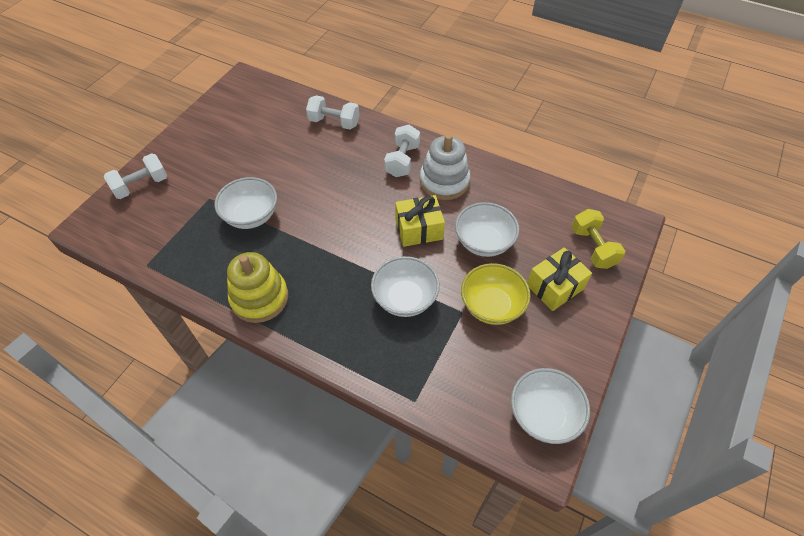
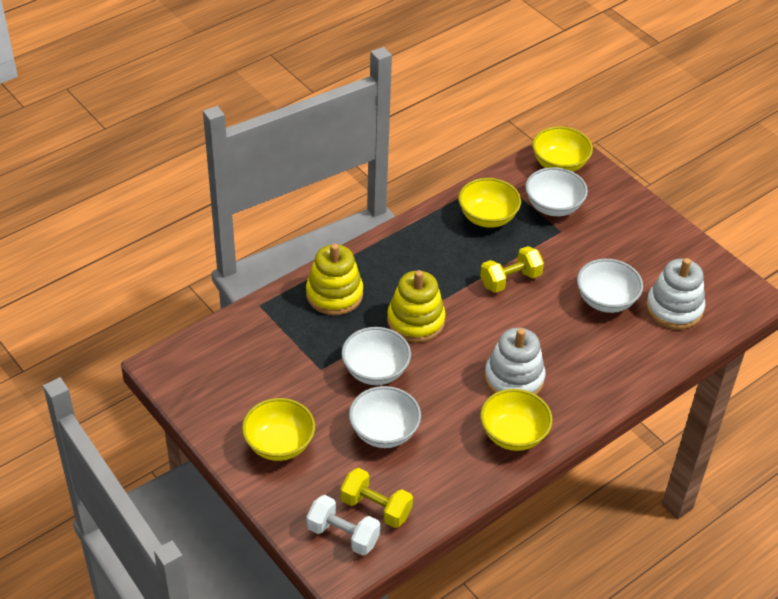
white dumbbell: 3 -> 1
white stacking toy: 1 -> 2
yellow bowl: 1 -> 4
yellow dumbbell: 1 -> 2
yellow gift: 2 -> 0
yellow stacking toy: 1 -> 2

